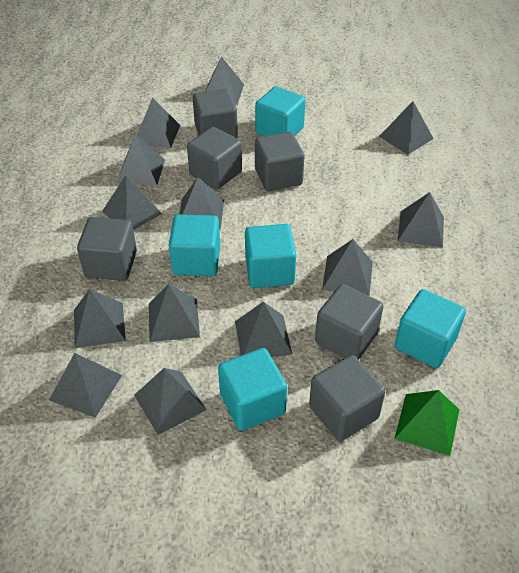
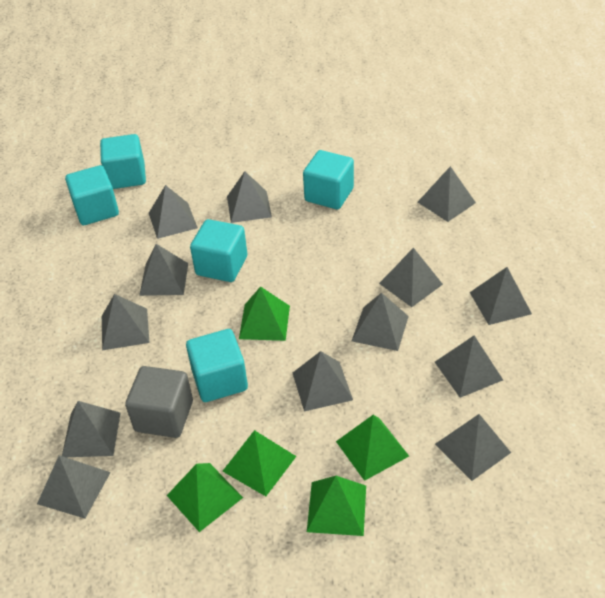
green pyramid: 1 -> 5
grey cube: 6 -> 1

